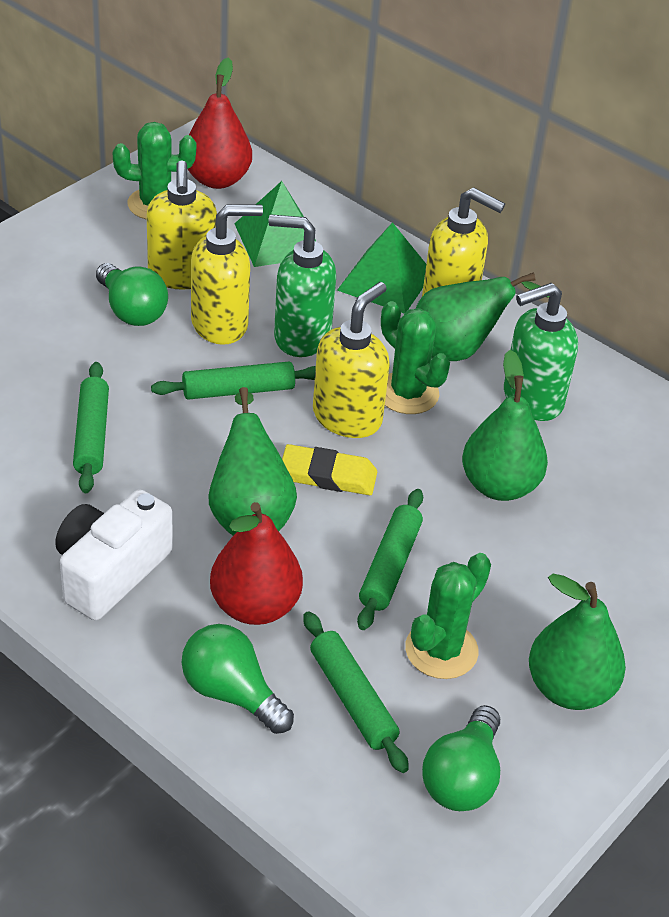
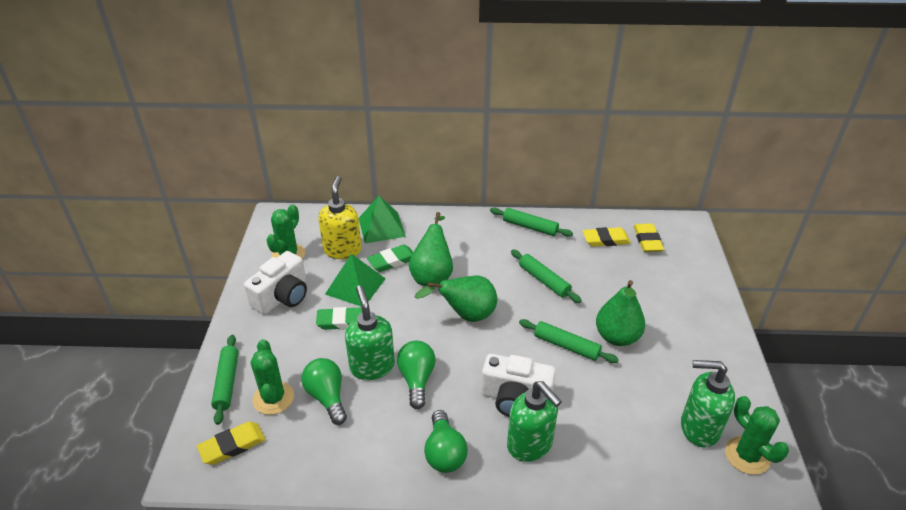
green eraser: 0 -> 2
green pear: 4 -> 3
green soap dispenser: 2 -> 3
red pear: 2 -> 0
white camera: 1 -> 2
yellow eraser: 1 -> 3
yellow soap dispenser: 4 -> 1

